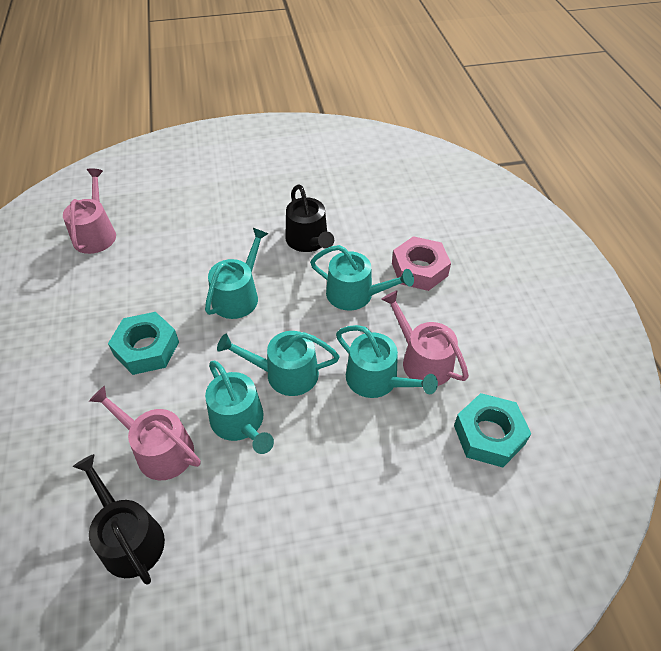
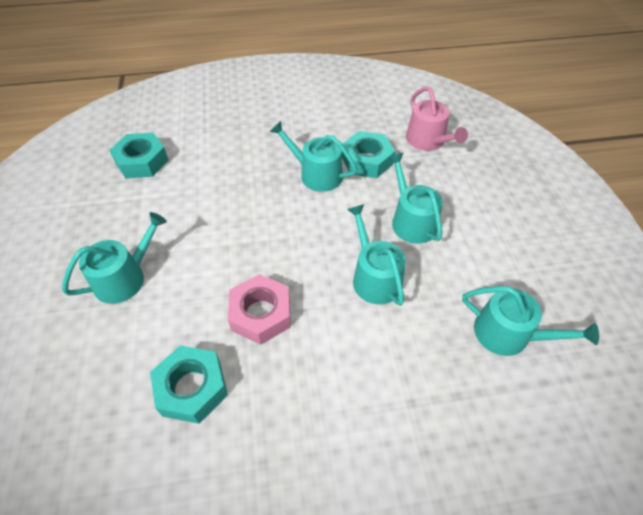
black watering can: 2 -> 0
pink watering can: 3 -> 1
turquoise nut: 2 -> 3

